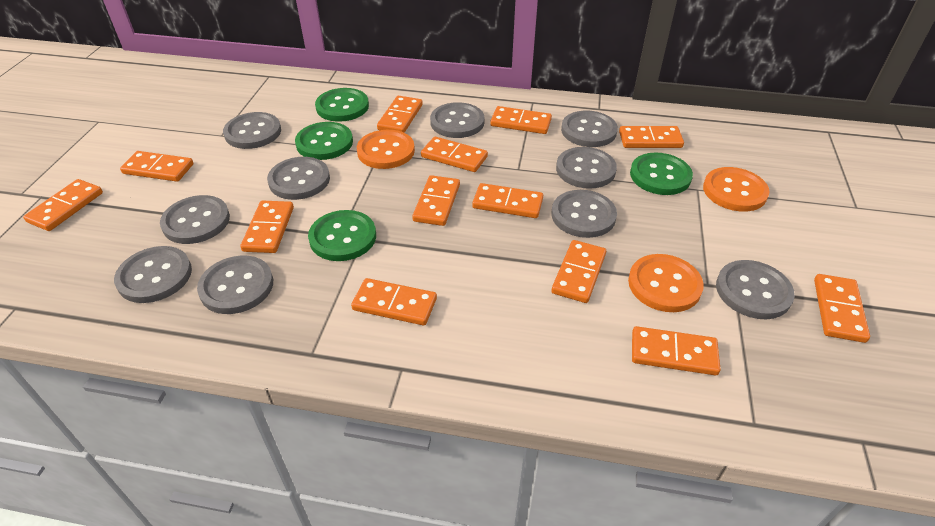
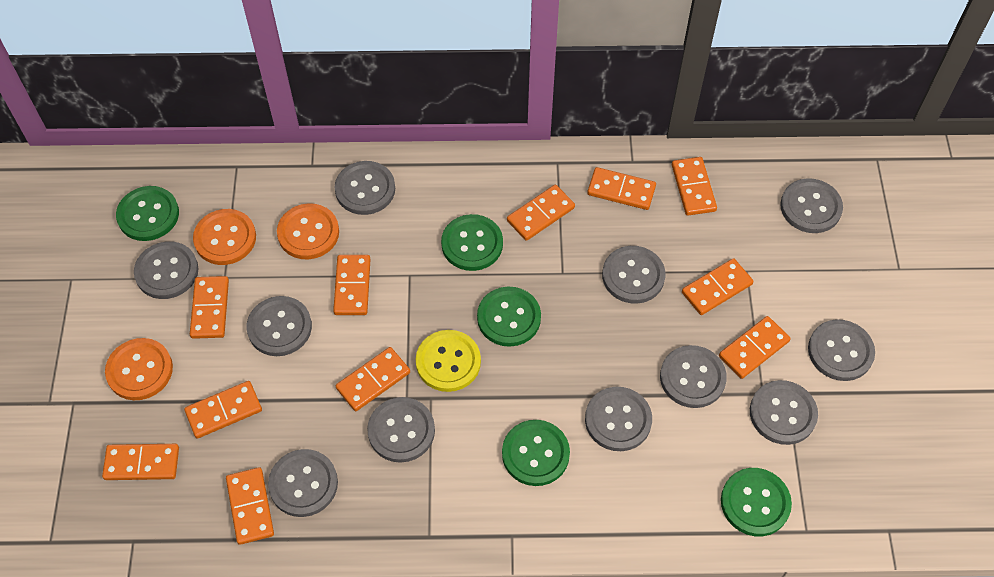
green button: 4 -> 5
grey button: 10 -> 11
orange domino: 13 -> 11
yellow button: 0 -> 1

